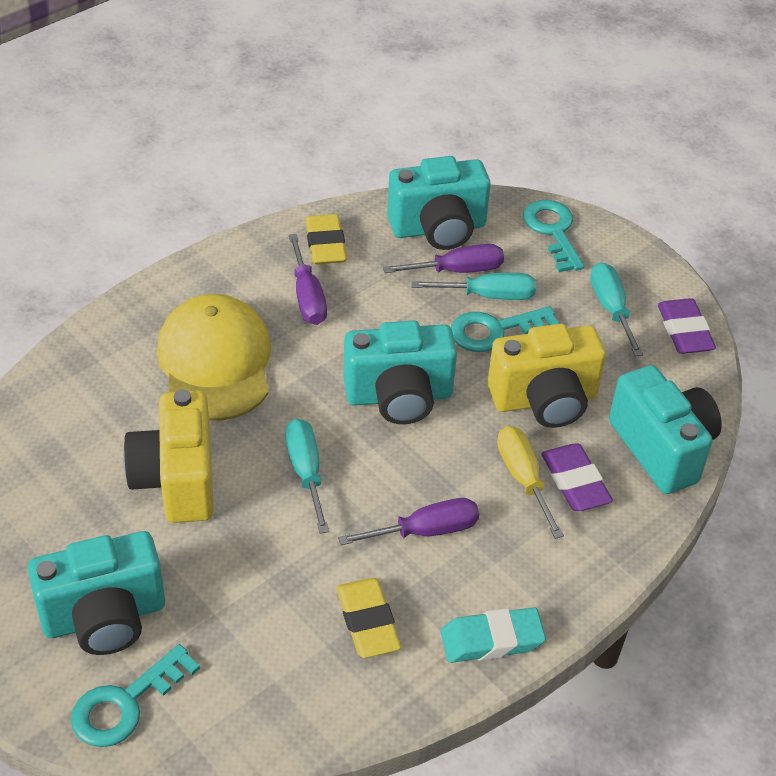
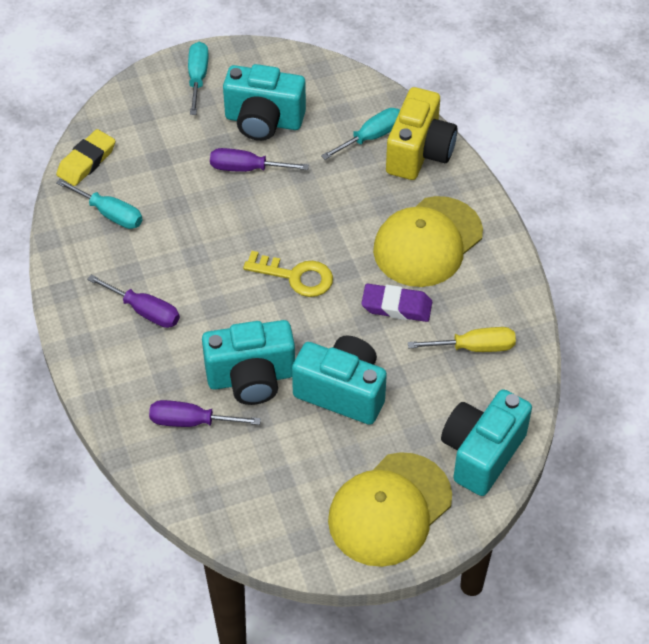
purple eraser: 2 -> 1
turquoise eraser: 1 -> 0
turquoise key: 3 -> 0
yellow camera: 2 -> 1
yellow cap: 1 -> 2
yellow eraser: 2 -> 1
yellow key: 0 -> 1

